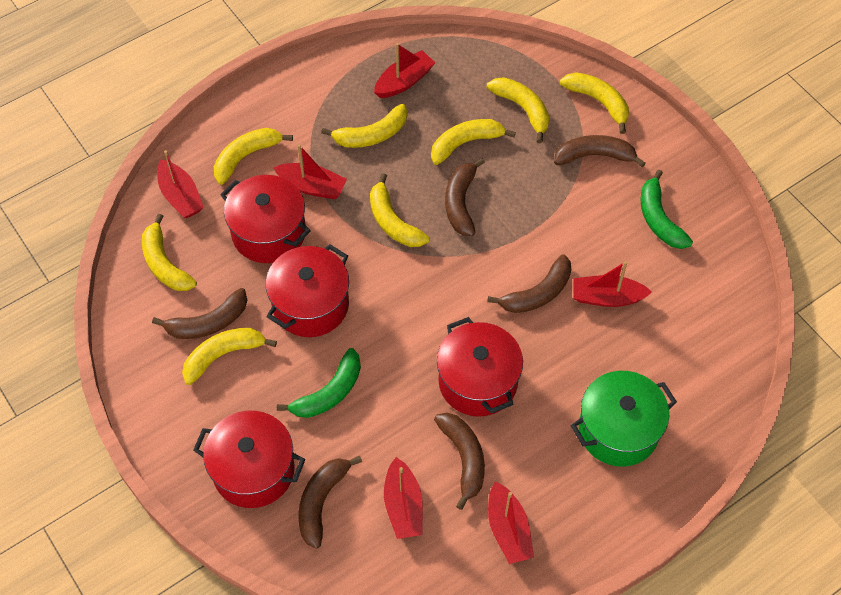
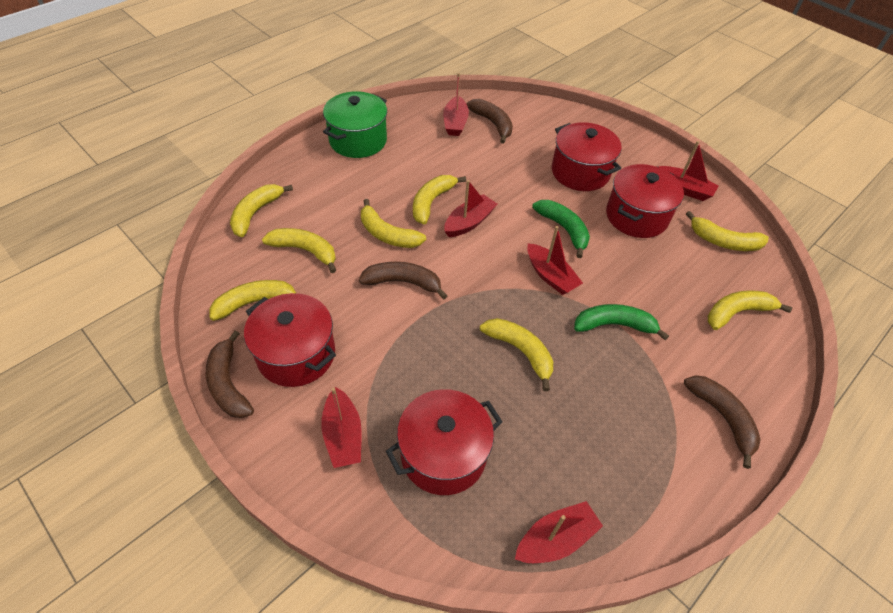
brown banana: 6 -> 4

